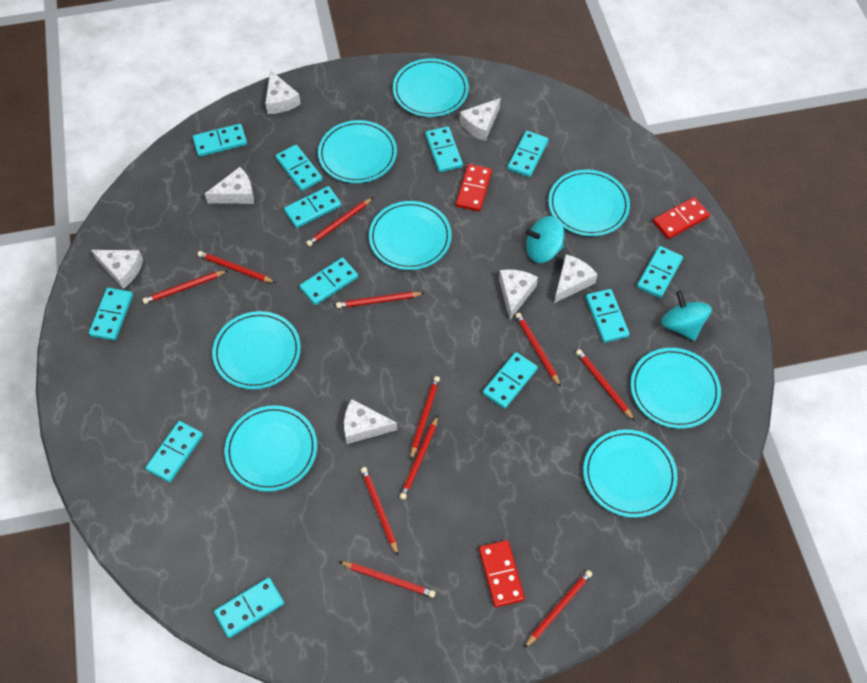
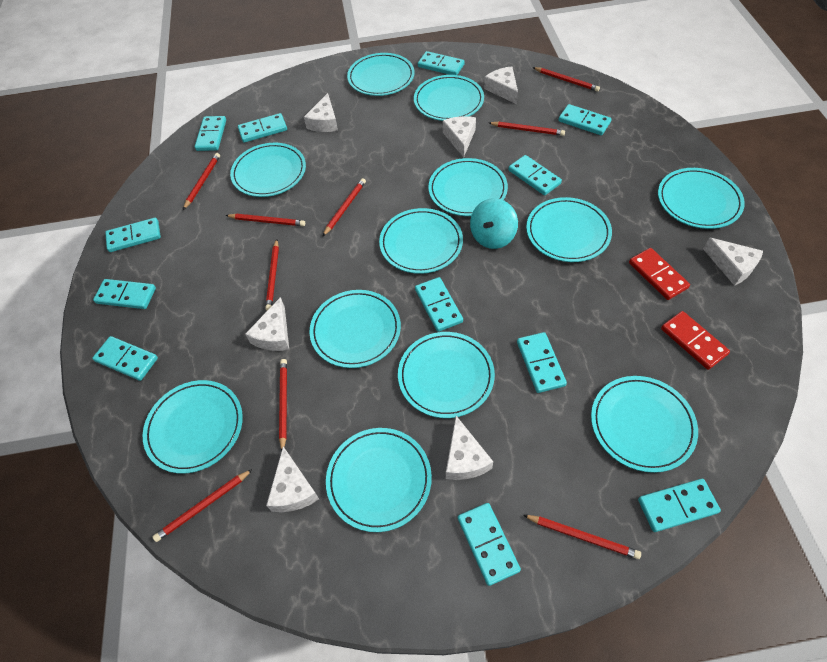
red domino: 3 -> 2
red pencil: 11 -> 9
turquoise plate: 8 -> 12
turquoise spinning top: 2 -> 1

